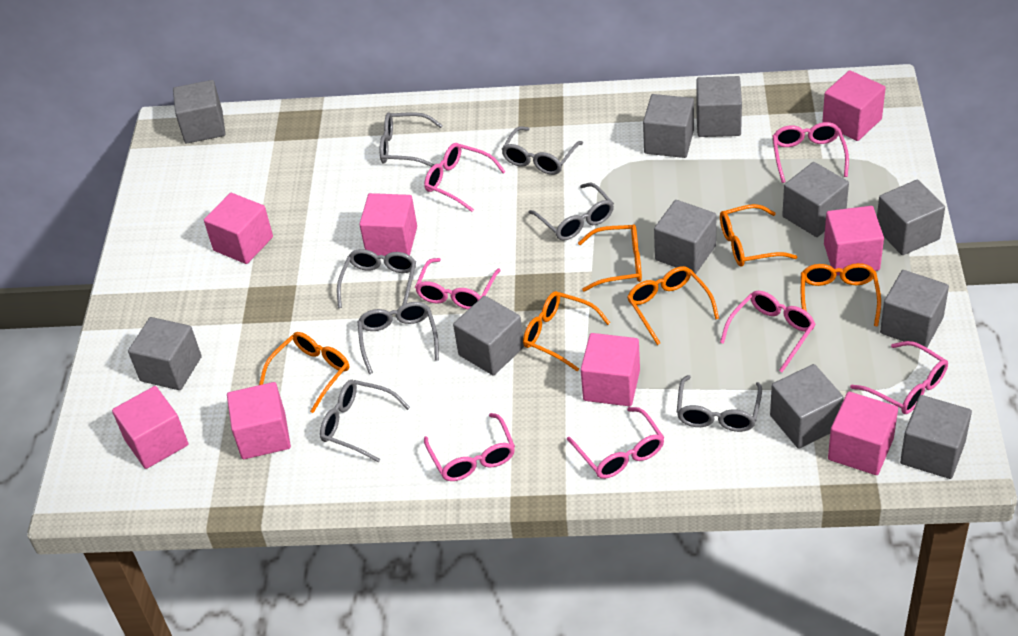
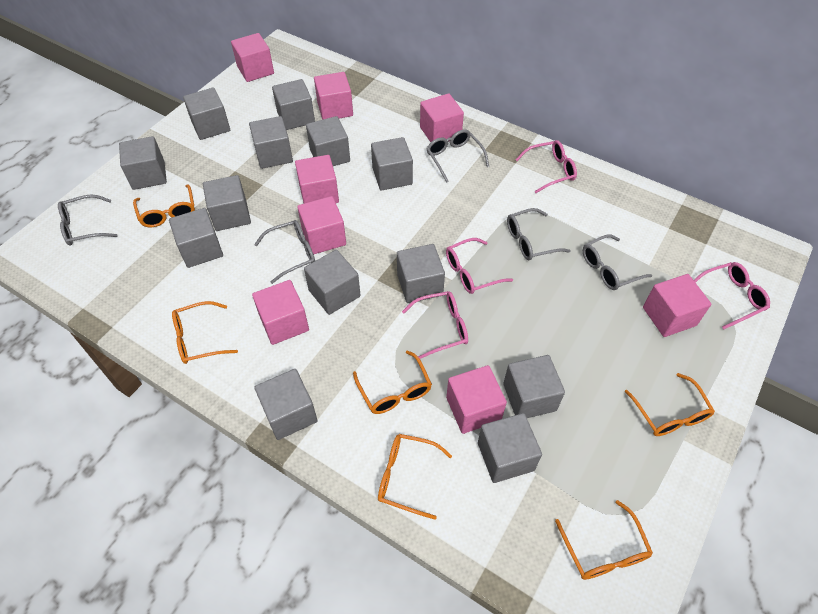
grey cube: 11 -> 13
grey glasses: 7 -> 5
pink glasses: 7 -> 4

